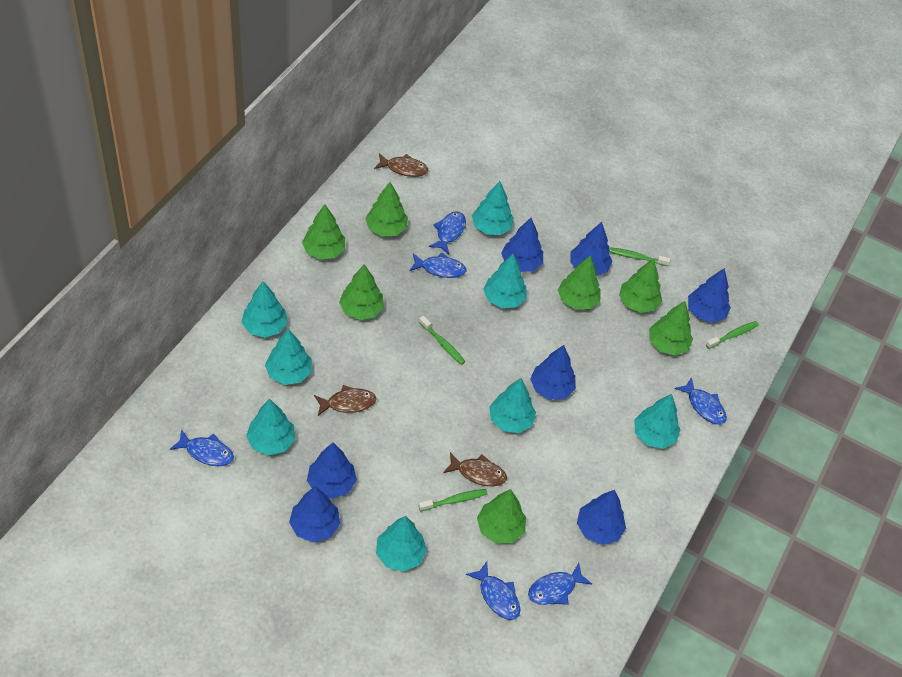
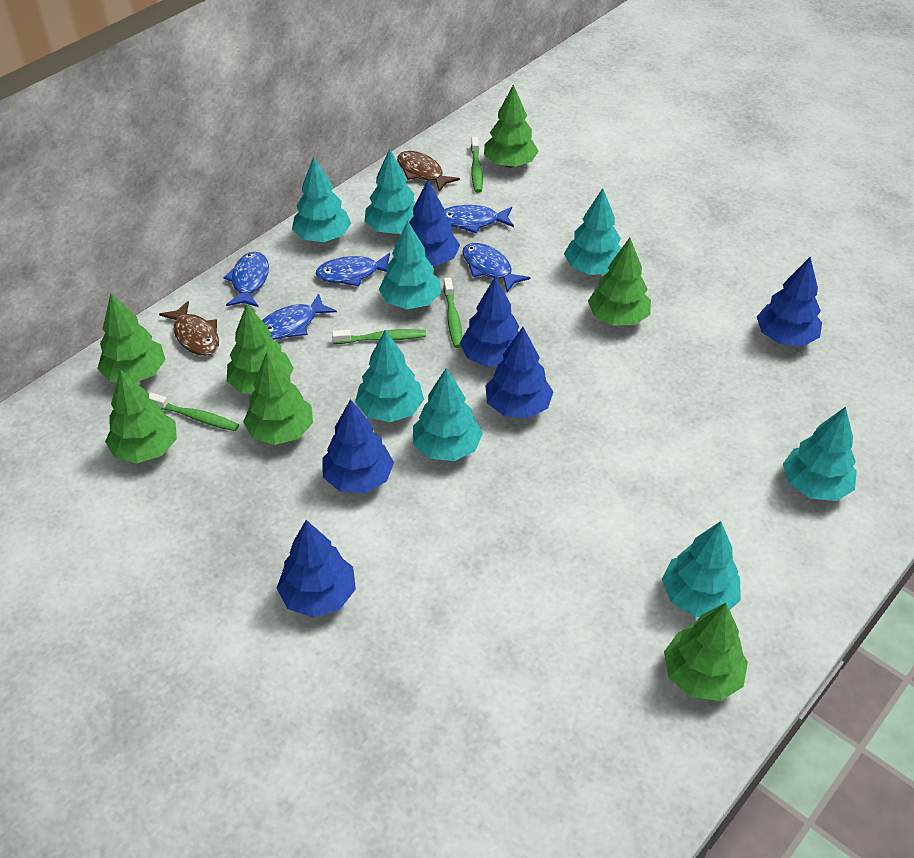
blue fish: 6 -> 5
blue tree: 7 -> 6
brown fish: 3 -> 2

